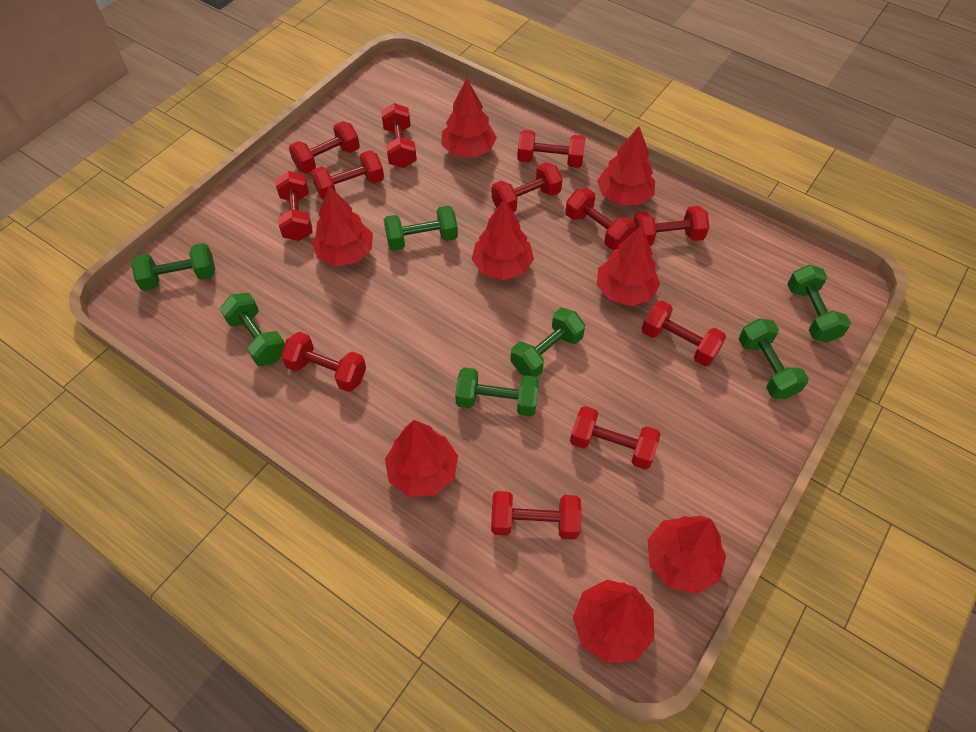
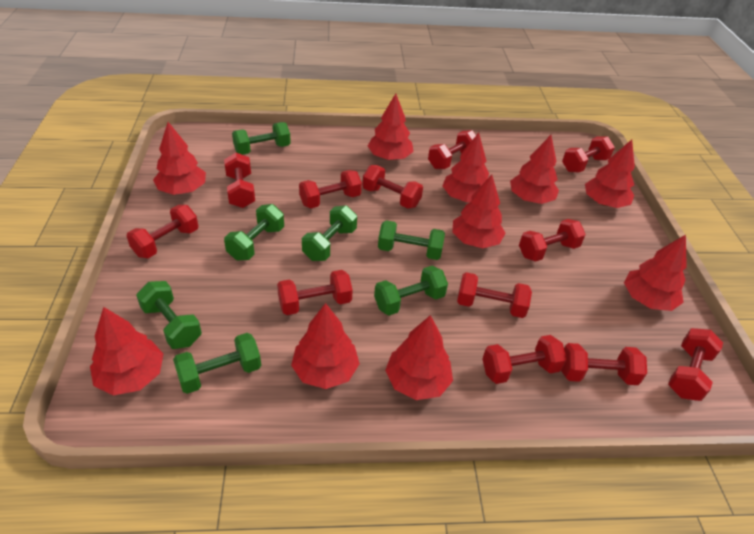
red tree: 8 -> 10

